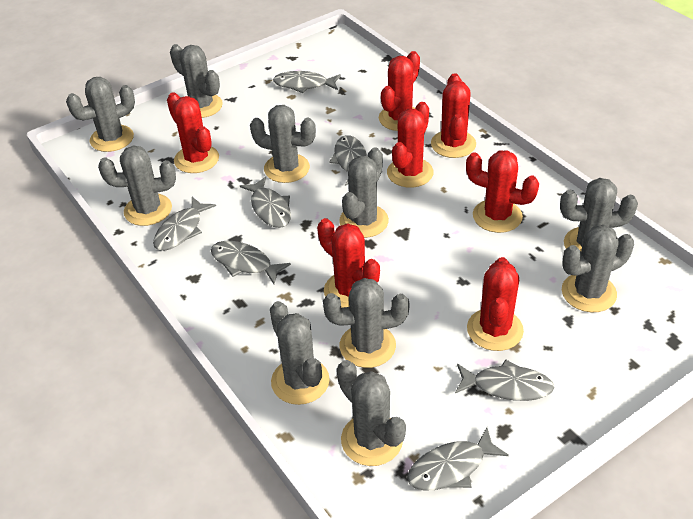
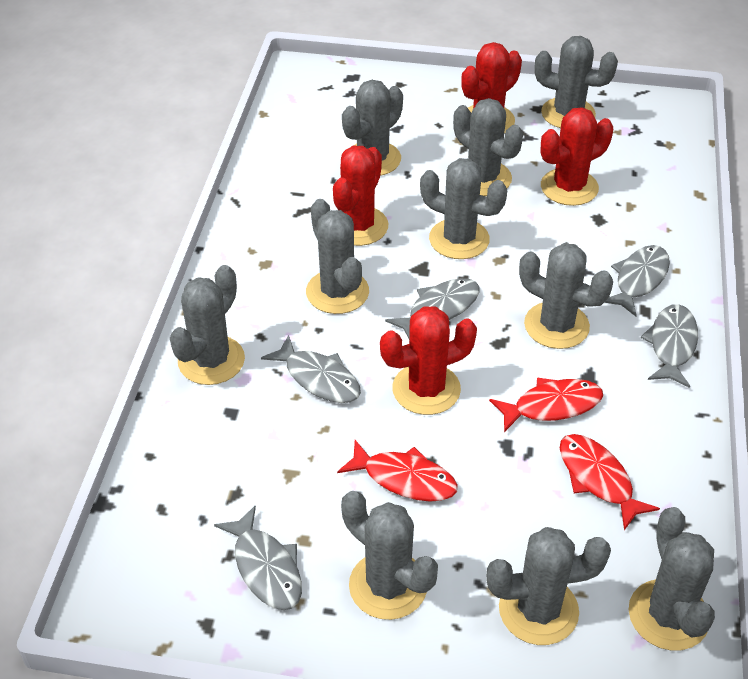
grey fish: 7 -> 5
red cactus: 7 -> 4
red fish: 0 -> 3

